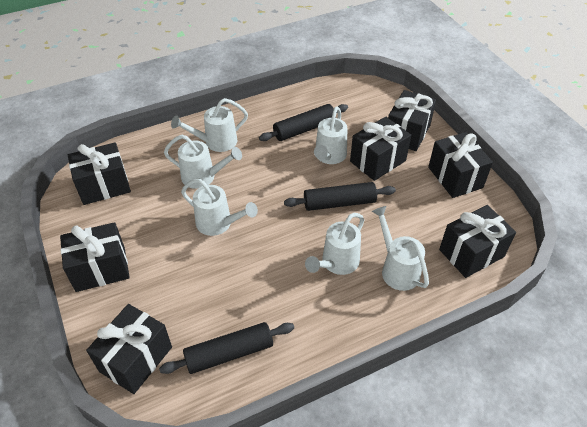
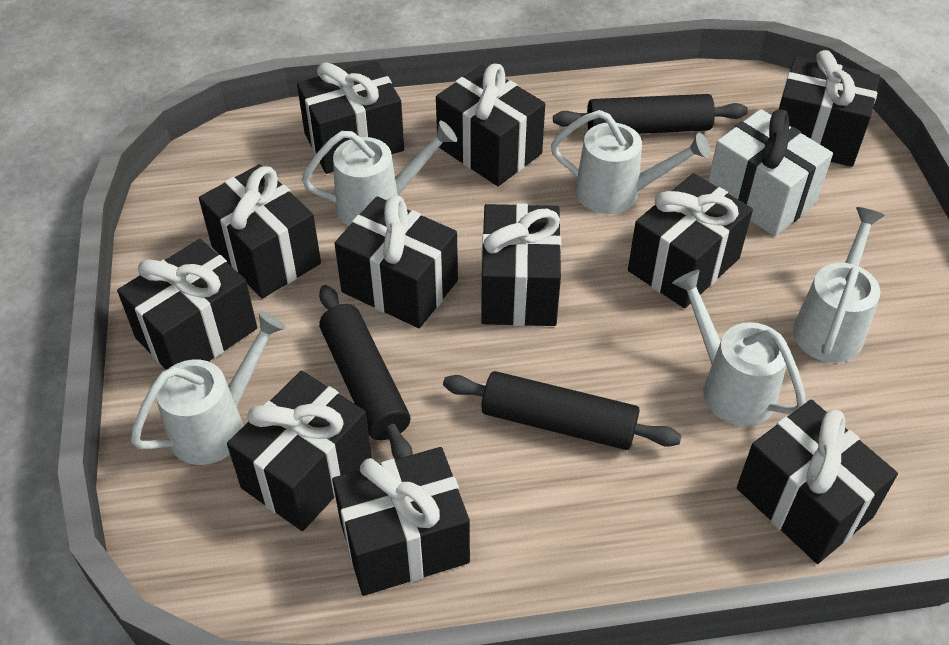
black gift: 7 -> 11
white gift: 0 -> 1
white watering can: 6 -> 5

